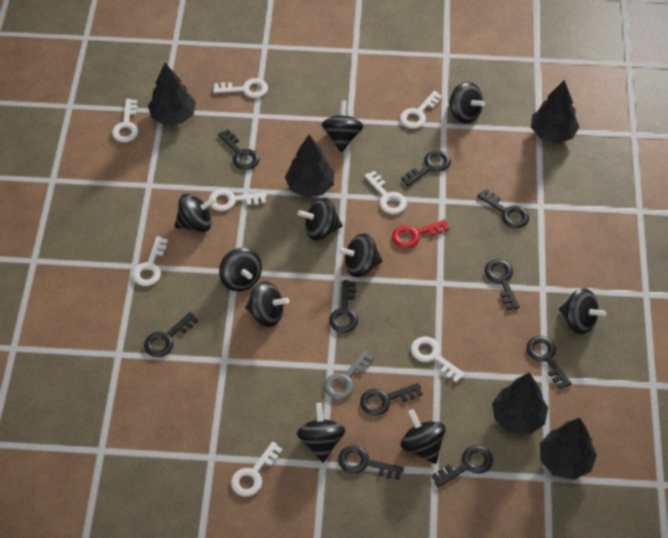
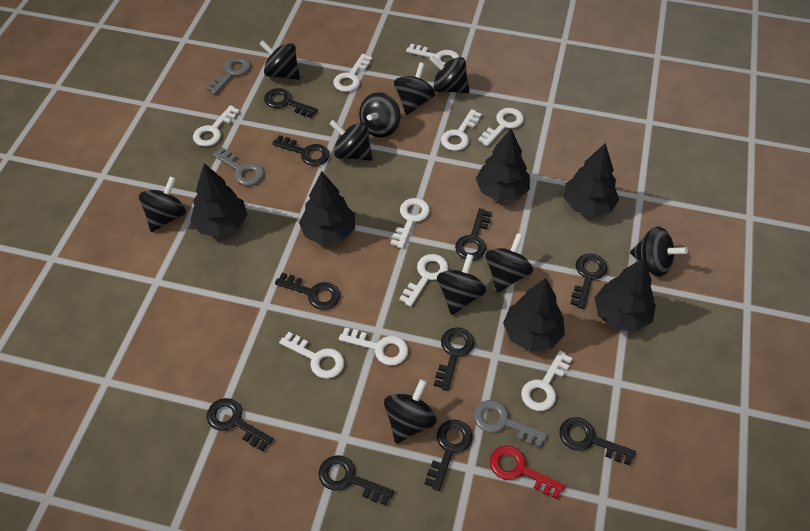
black tree: 5 -> 6
grey key: 1 -> 3
white key: 8 -> 10

